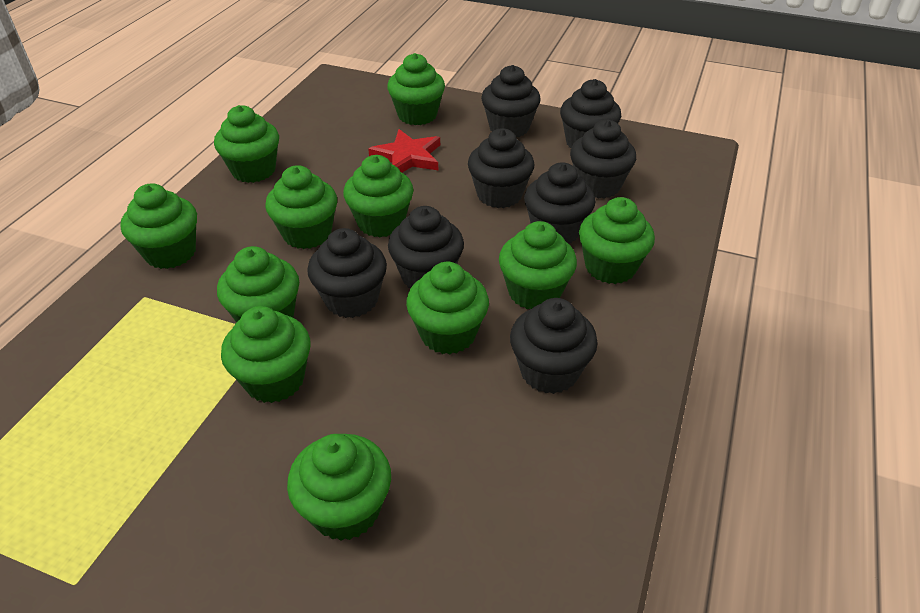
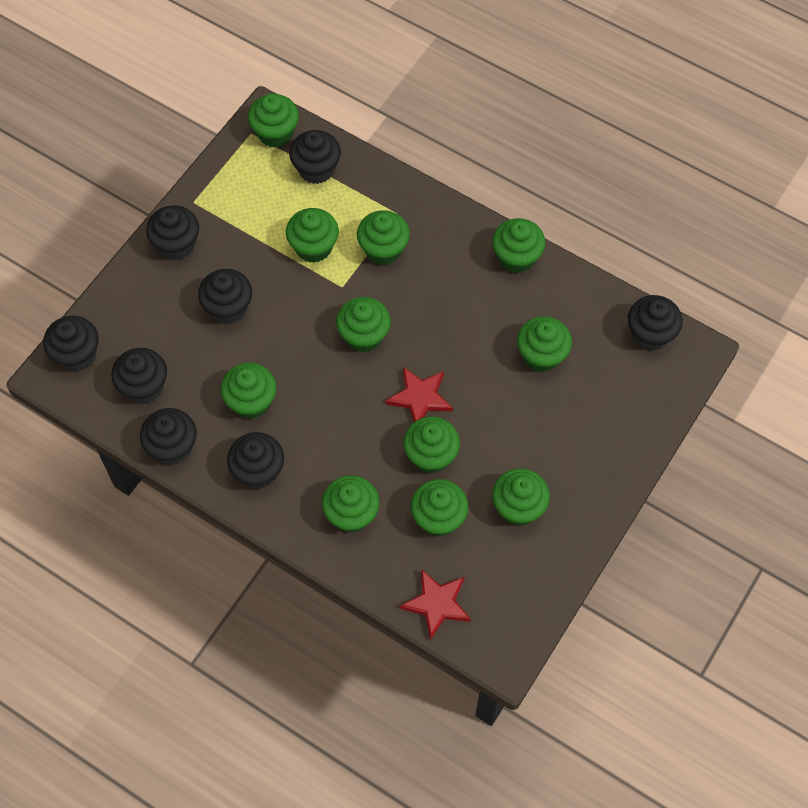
red star: 1 -> 2

